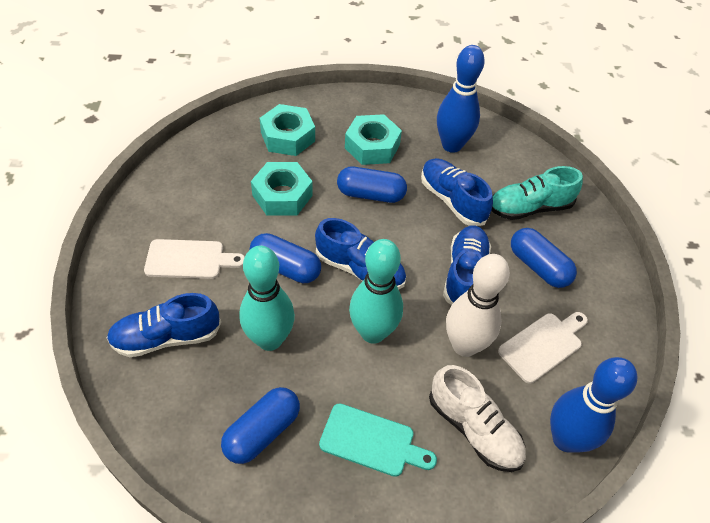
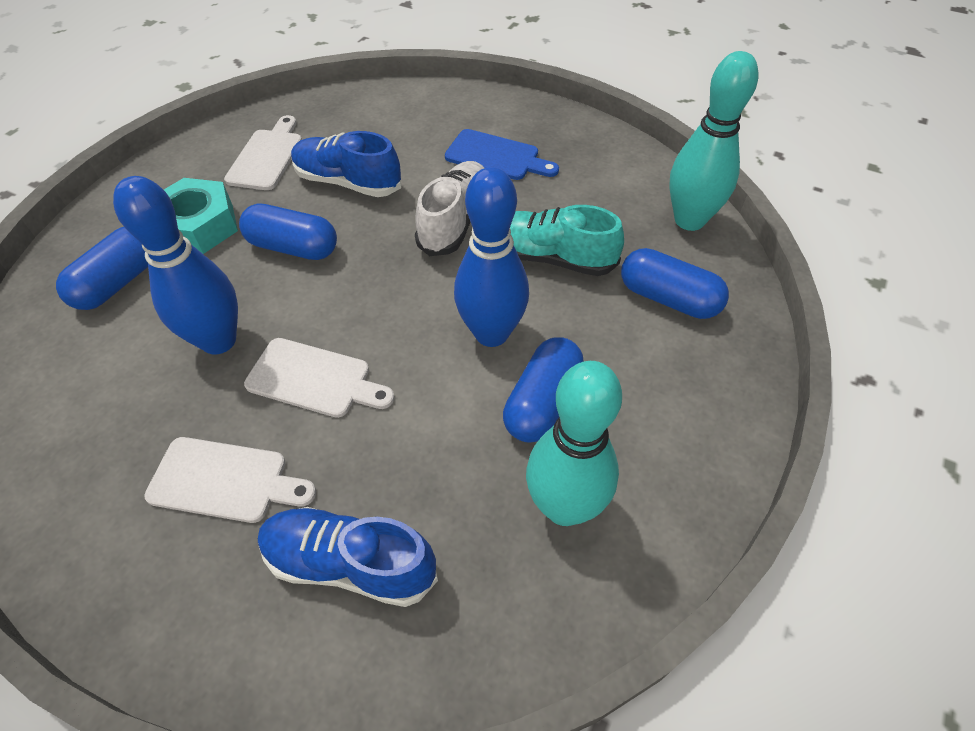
blue cutting board: 0 -> 1
blue shoe: 4 -> 2
turquoise cutting board: 1 -> 0
turquoise nut: 3 -> 1
white bowling pin: 1 -> 0
white cutting board: 2 -> 3

